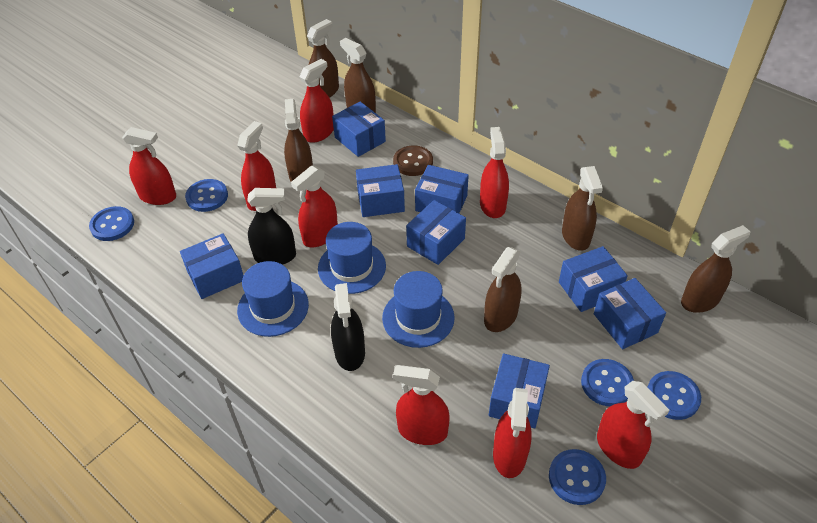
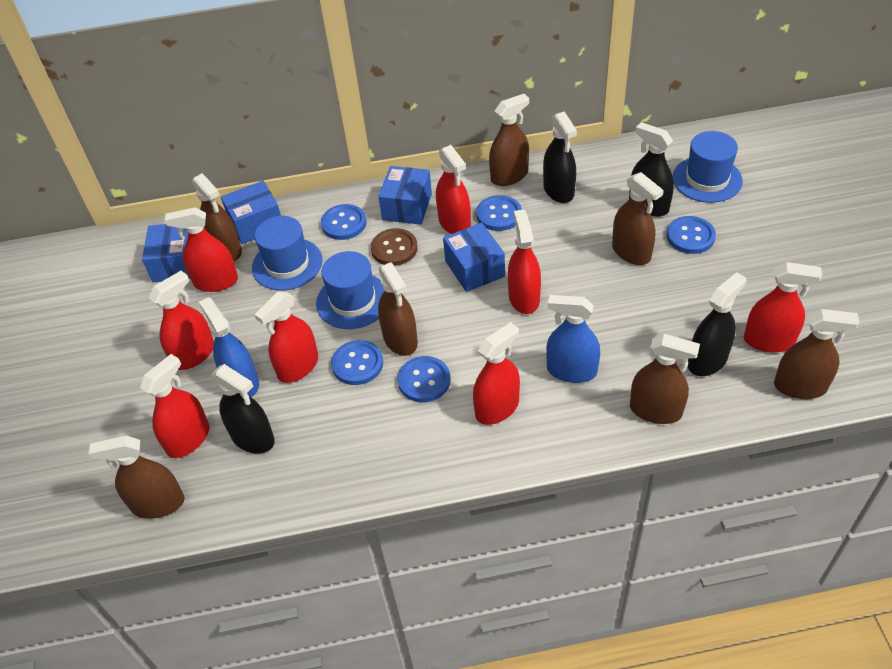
black spray bottle: 2 -> 4
blue box: 8 -> 4
blue spray bottle: 0 -> 2
brown spray bottle: 6 -> 7

